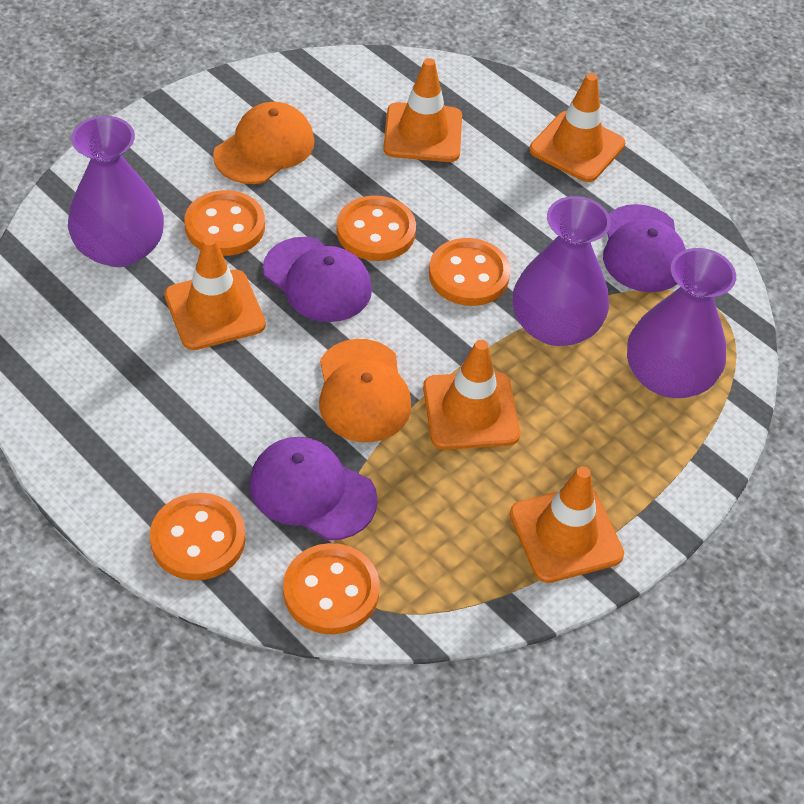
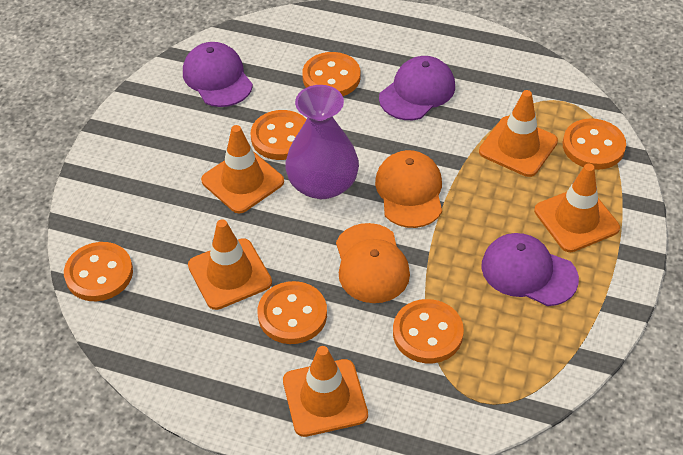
orange button: 5 -> 6
purple vase: 3 -> 1

